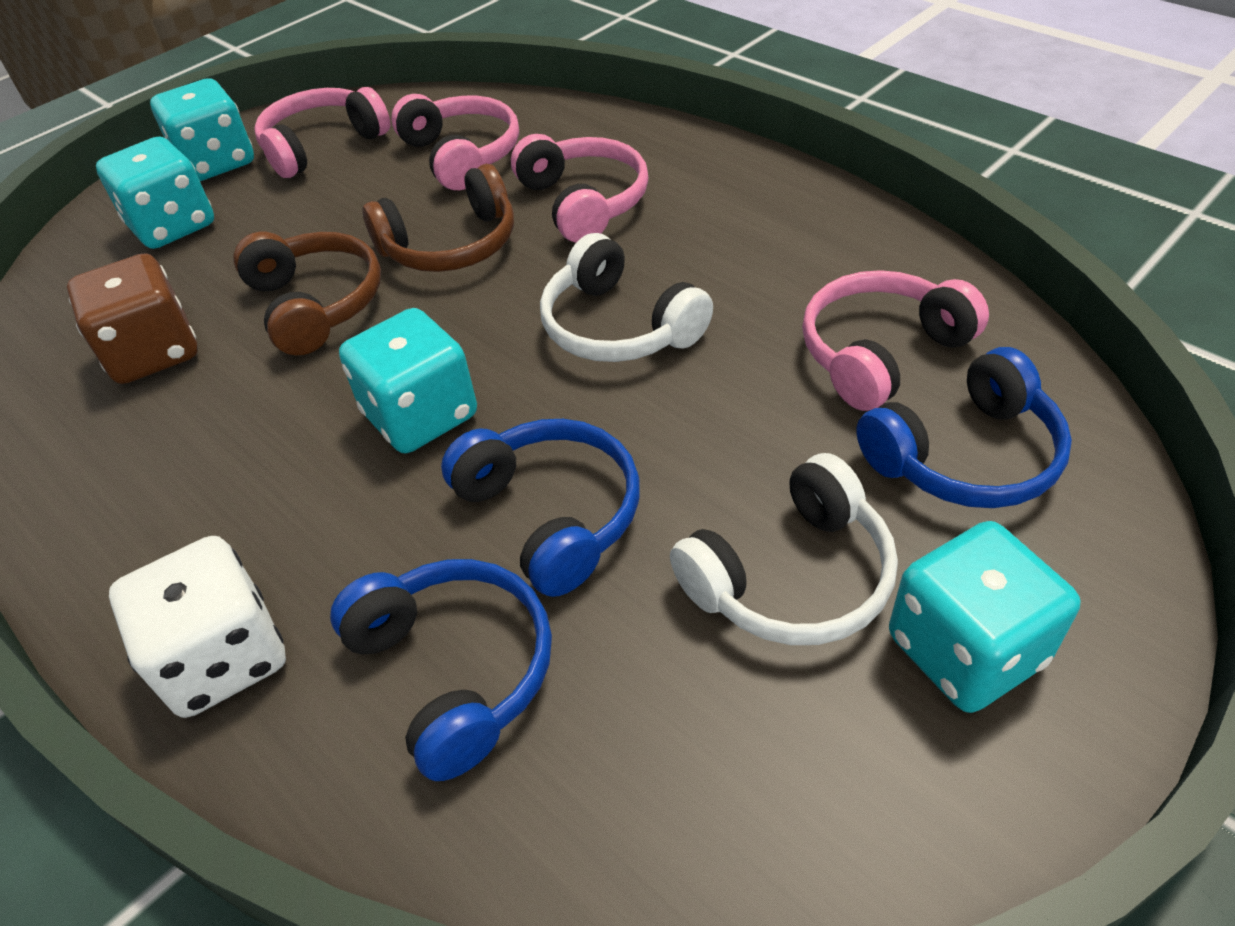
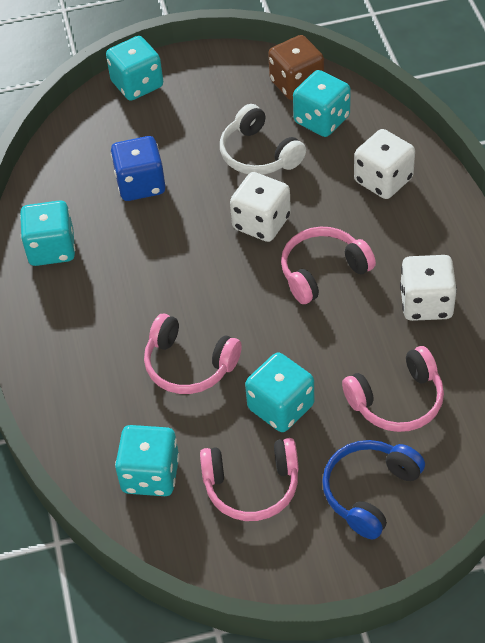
blue dice: 0 -> 1
blue headphones: 3 -> 1
brown headphones: 2 -> 0
turquoise dice: 4 -> 5
white dice: 1 -> 3
white headphones: 2 -> 1

